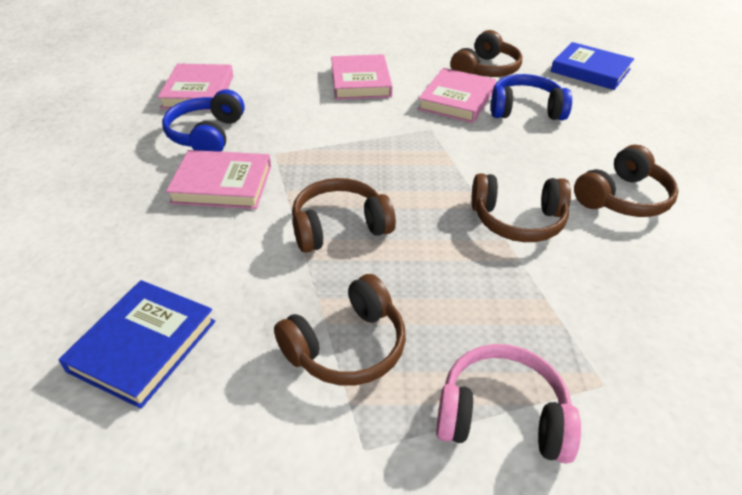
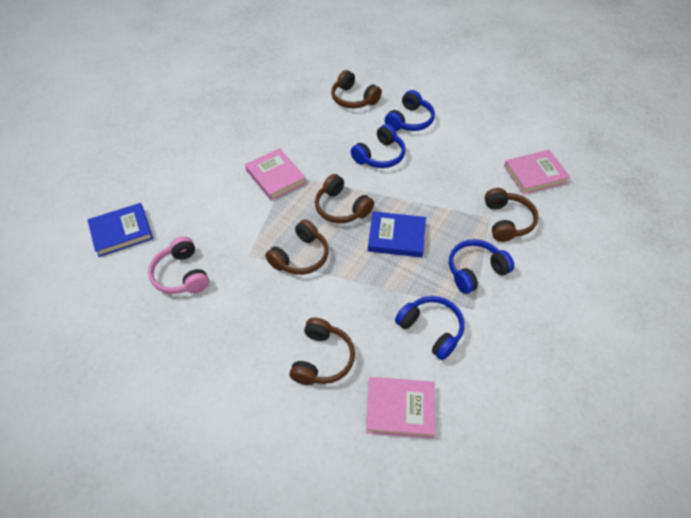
blue headphones: 2 -> 4
pink book: 4 -> 3

